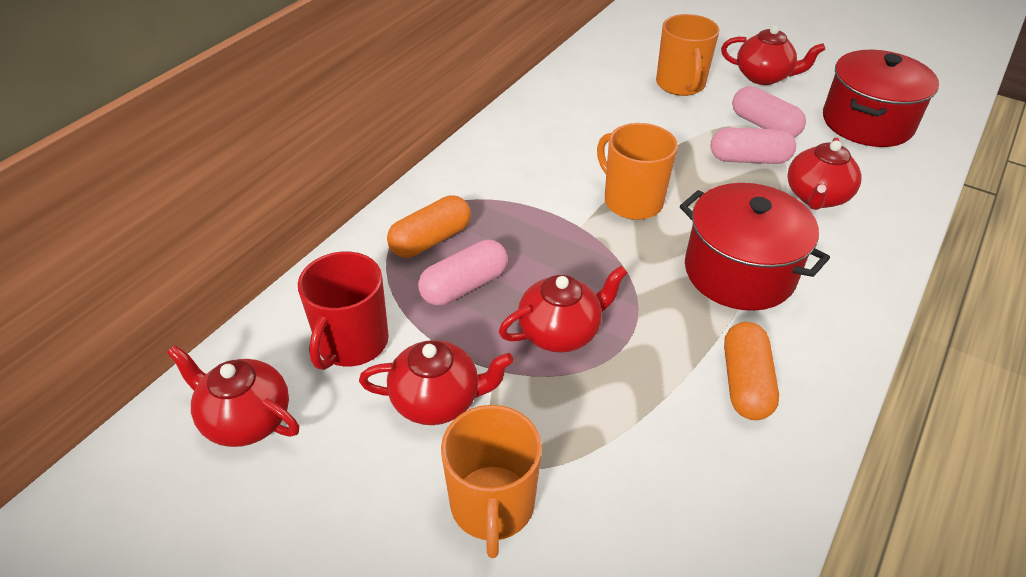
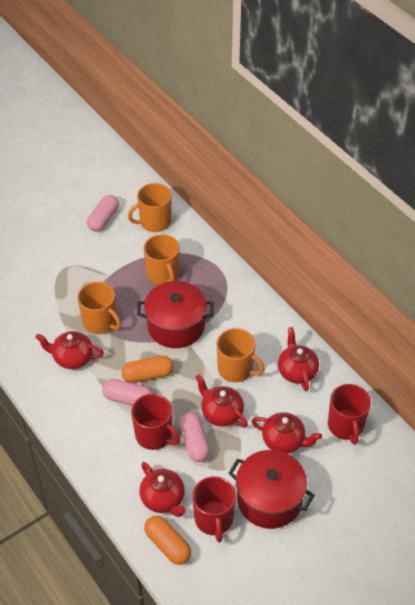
orange mug: 3 -> 4
red mug: 1 -> 3

